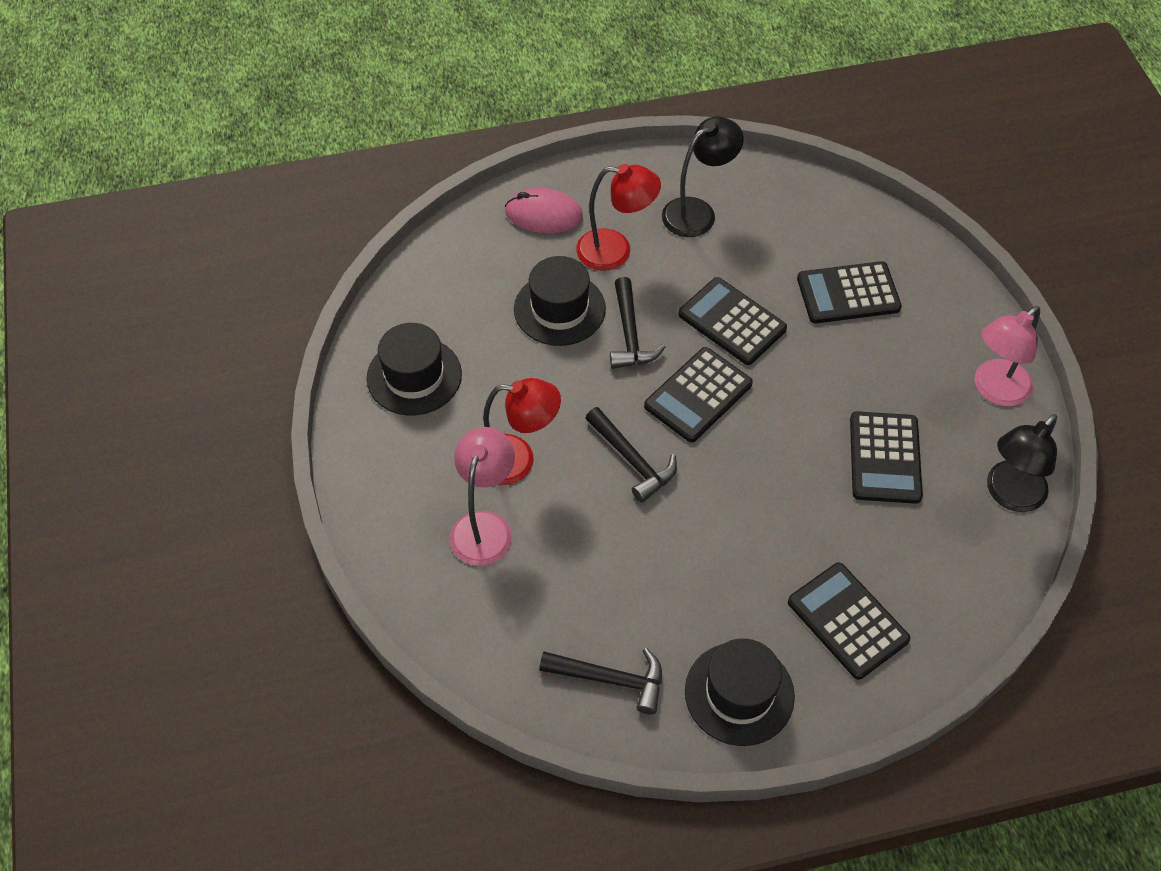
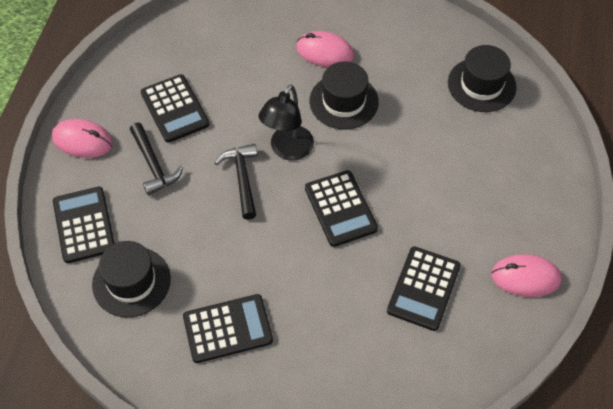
black hammer: 3 -> 2
black lamp: 2 -> 1
pink lamp: 2 -> 0
pink mouse: 1 -> 3
red lamp: 2 -> 0

